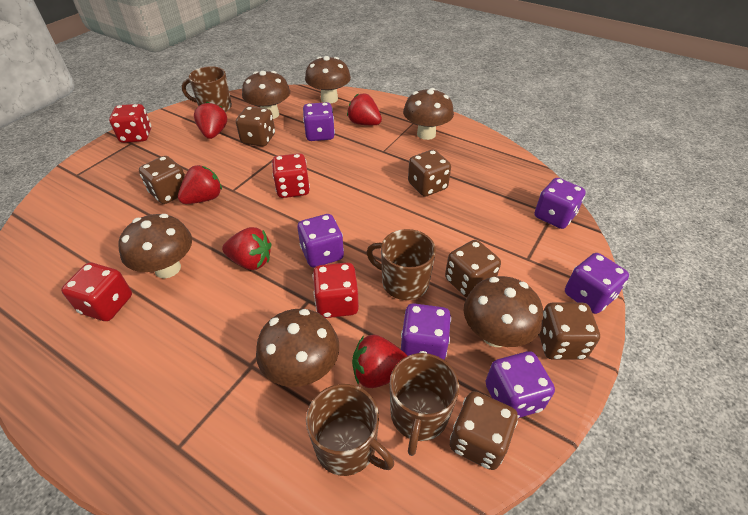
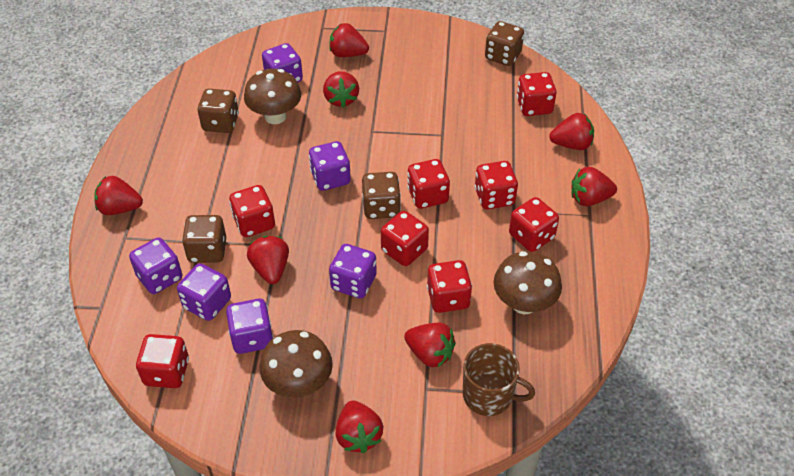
brown dice: 6 -> 4
brown mug: 4 -> 1
brown mushroom: 6 -> 3
red dice: 4 -> 8
red strawberry: 5 -> 8

